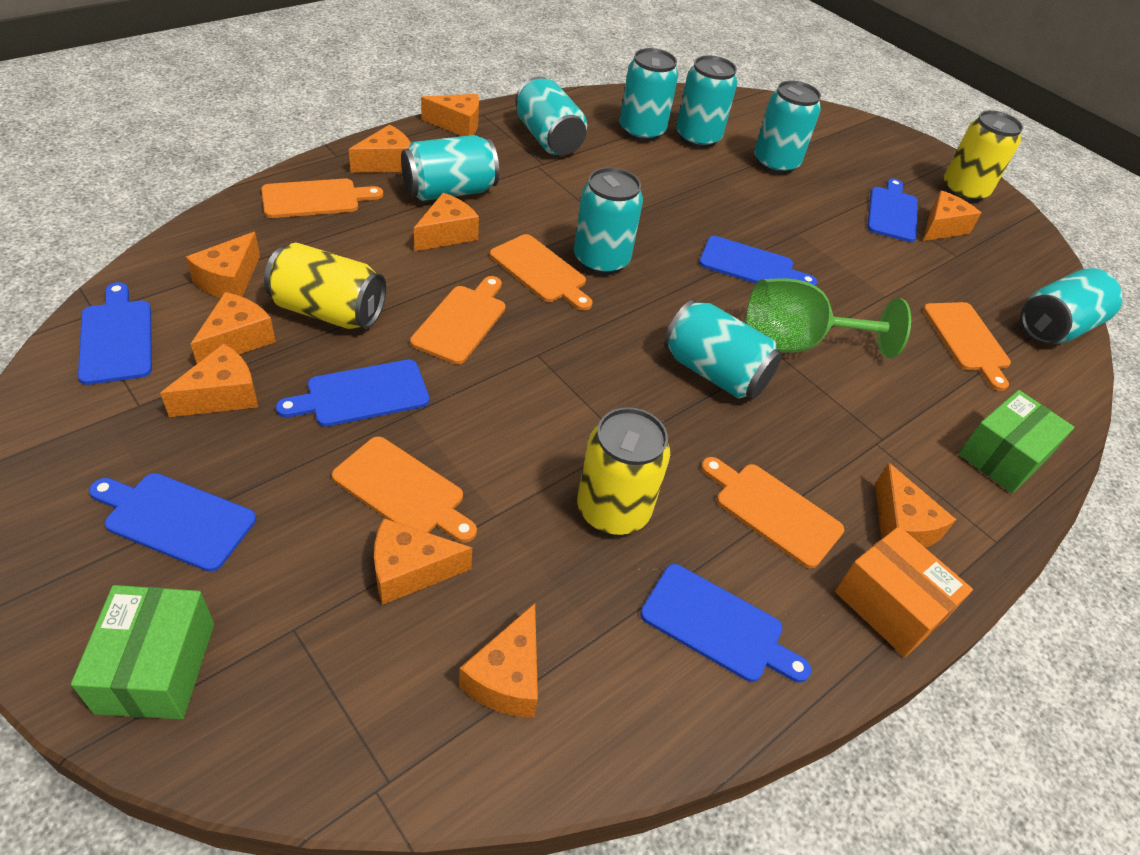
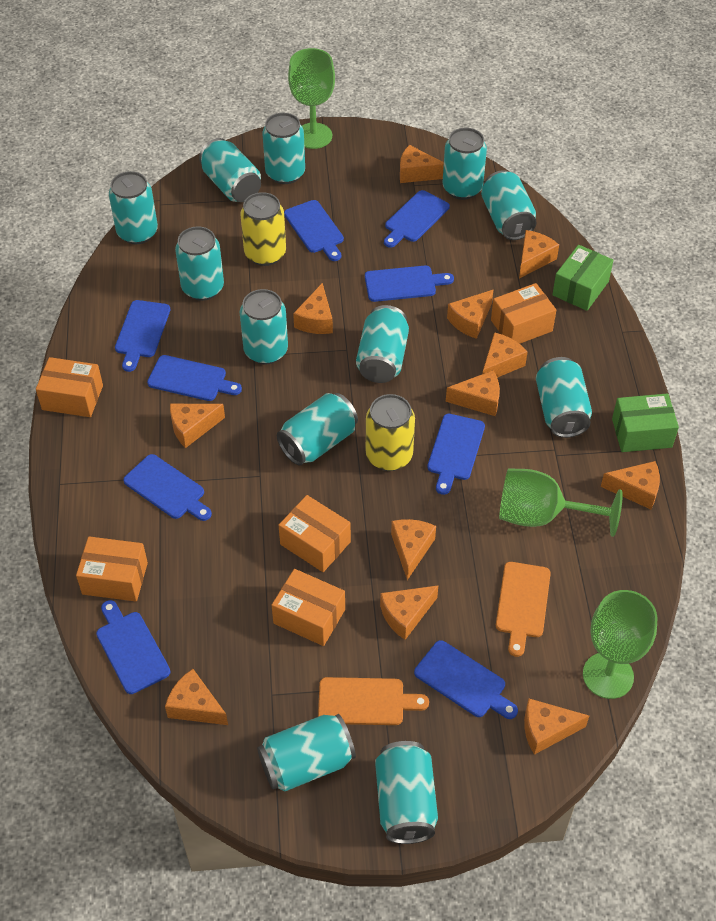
blue cutting board: 6 -> 9
green goblet: 1 -> 3
orange box: 1 -> 5
orange cheese: 10 -> 12
orange cutting board: 6 -> 2
turquoise can: 8 -> 12
yellow can: 3 -> 2

